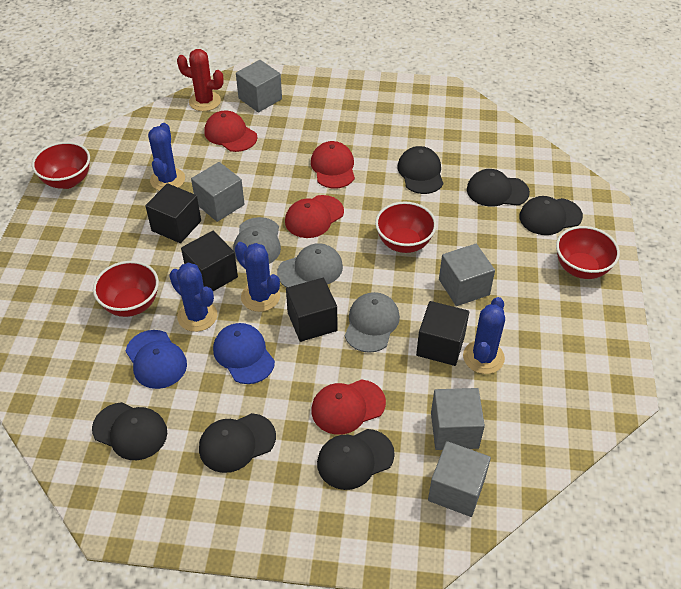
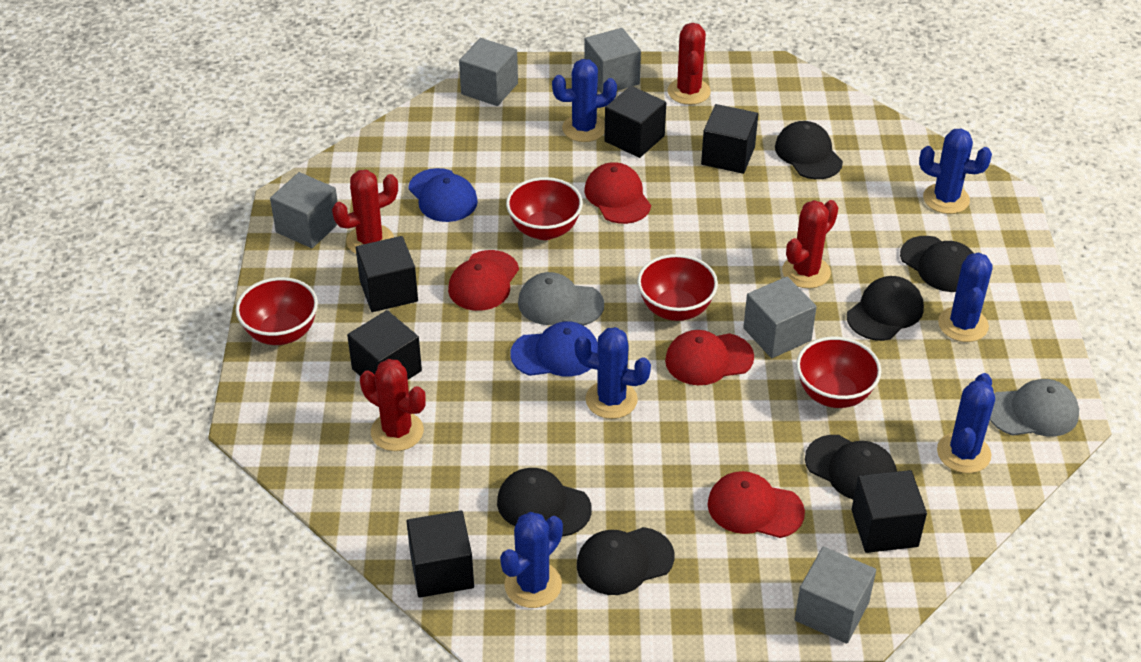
black cube: 4 -> 6
blue cactus: 4 -> 6
grey cap: 3 -> 2
red cactus: 1 -> 4

